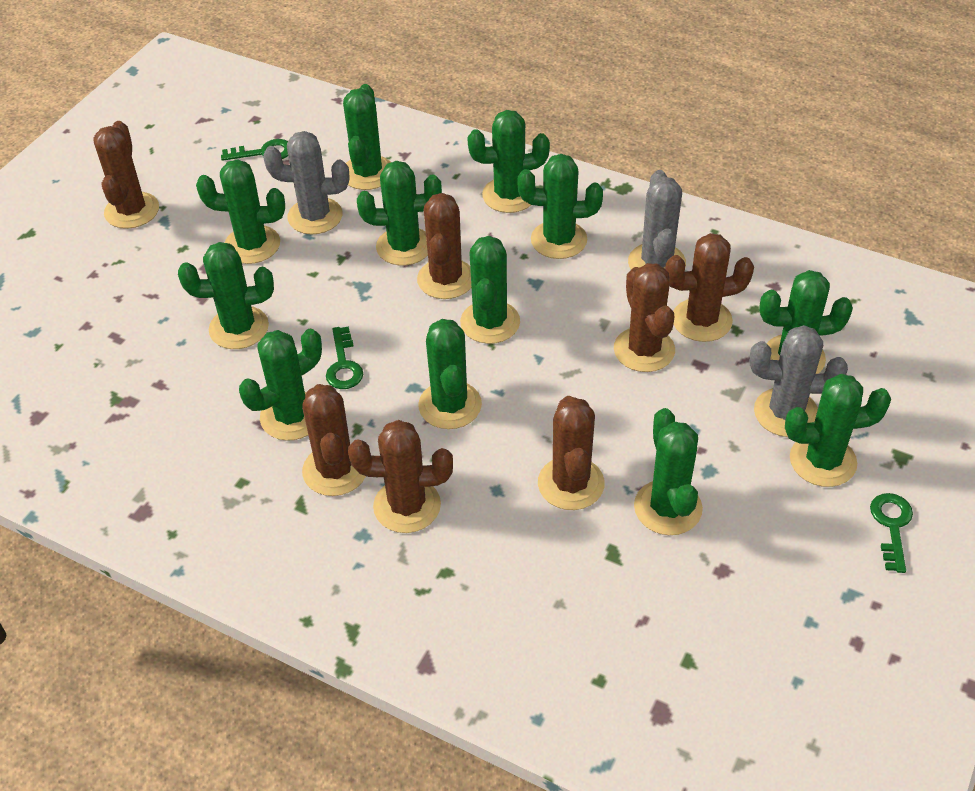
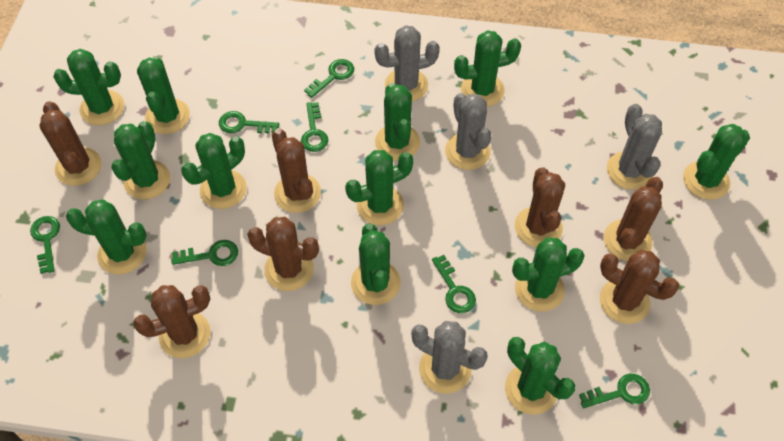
green key: 3 -> 7
grey cactus: 3 -> 4

